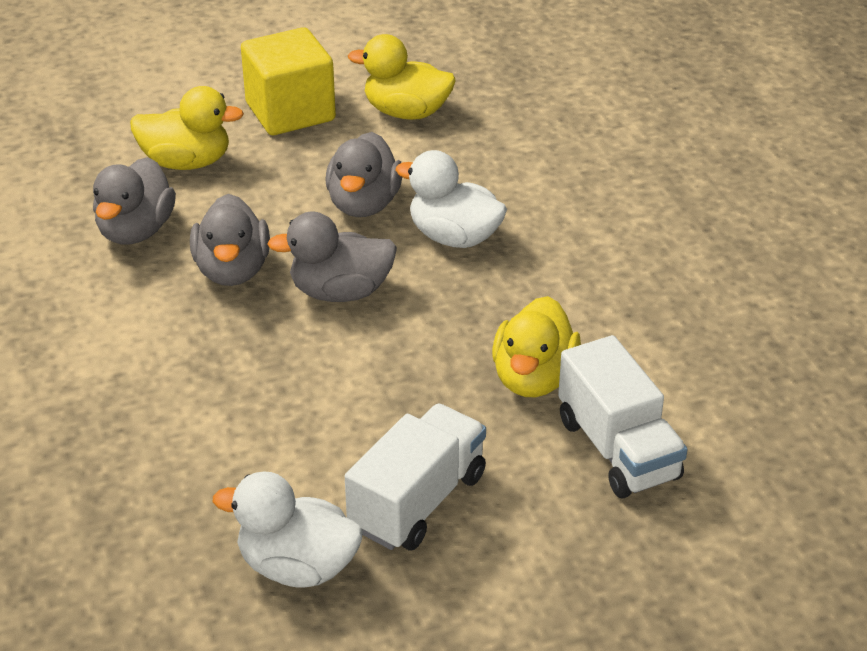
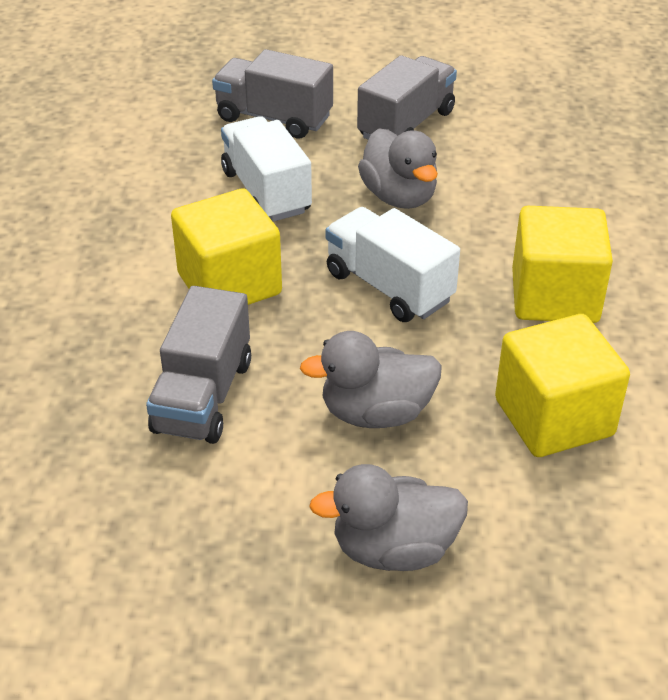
grey duck: 4 -> 3
grey truck: 0 -> 3
white duck: 2 -> 0
yellow cube: 1 -> 3
yellow duck: 3 -> 0

